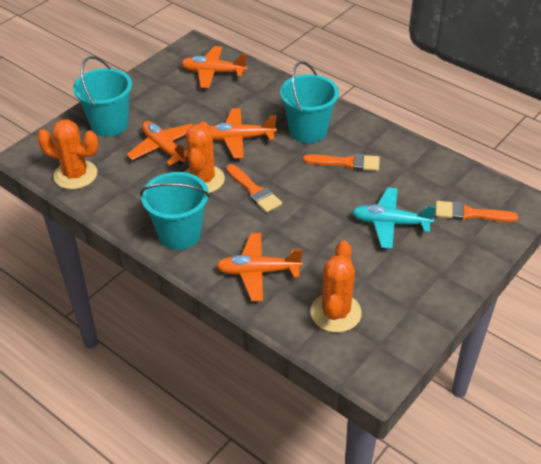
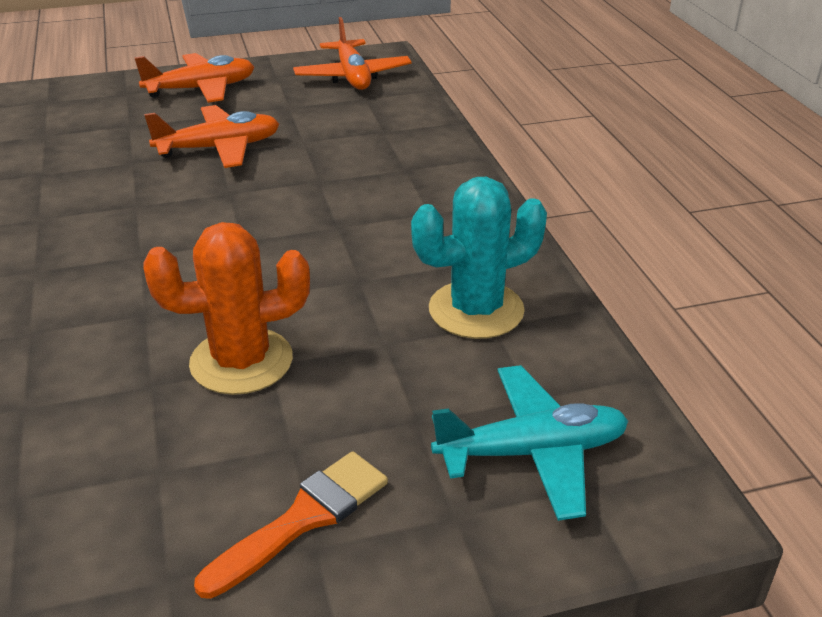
orange brush: 3 -> 1
orange cactus: 3 -> 1
orange plane: 4 -> 3
turquoise bucket: 3 -> 0
turquoise cactus: 0 -> 1

